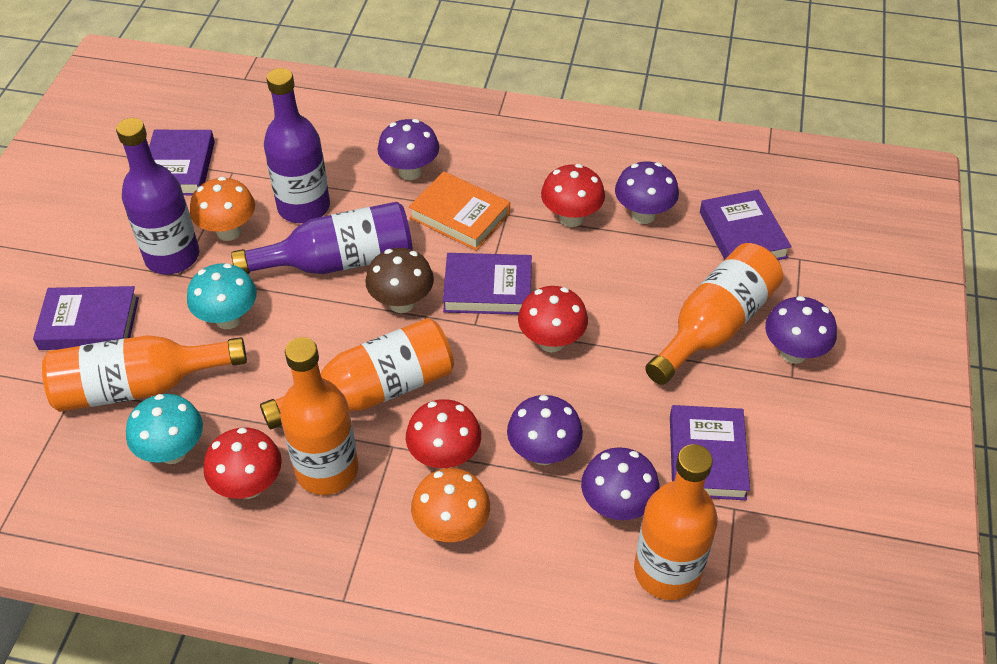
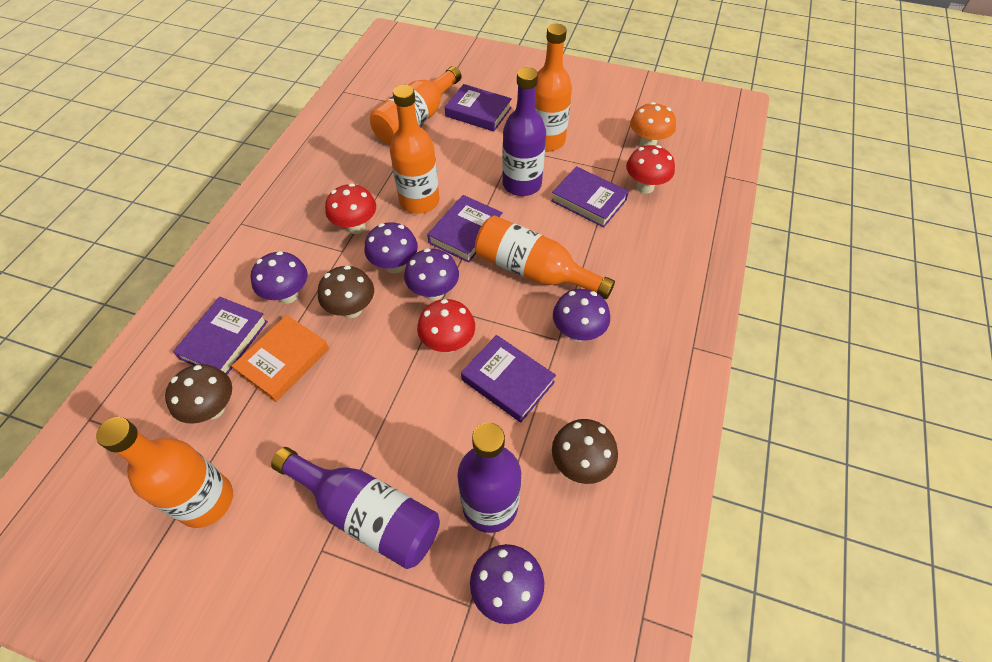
brown mushroom: 1 -> 3
orange mushroom: 2 -> 1
red mushroom: 4 -> 3
turquoise mushroom: 2 -> 0

